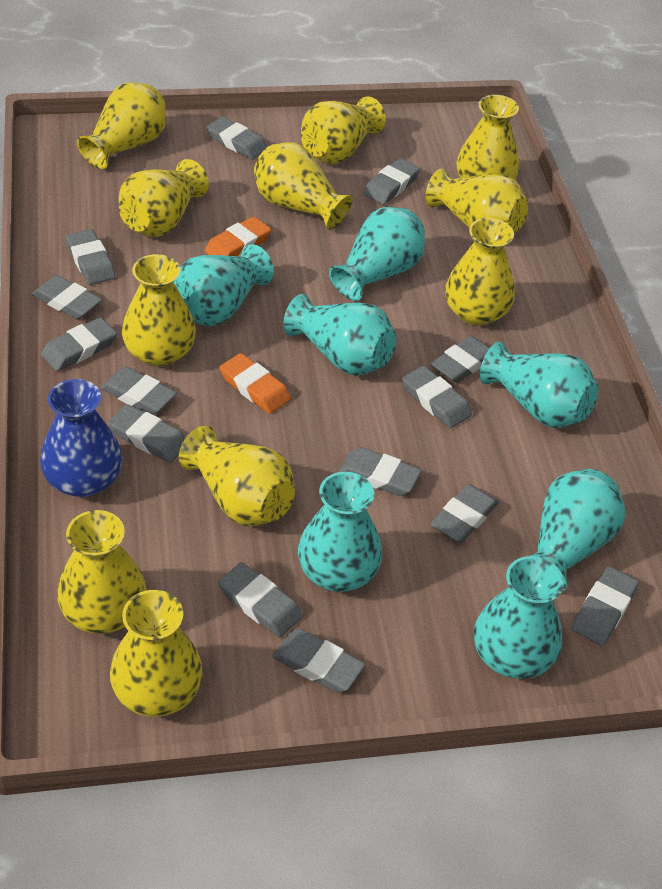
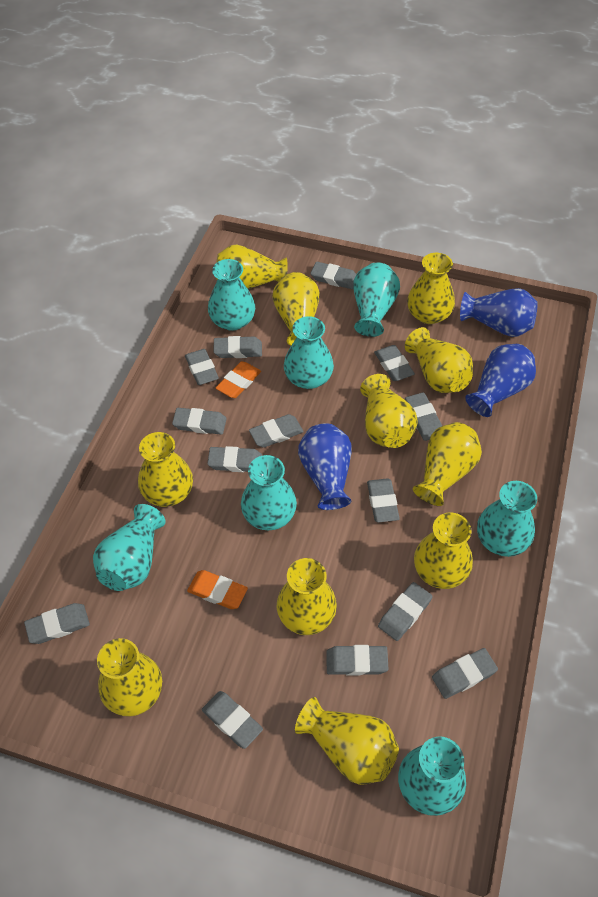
blue vase: 1 -> 3

